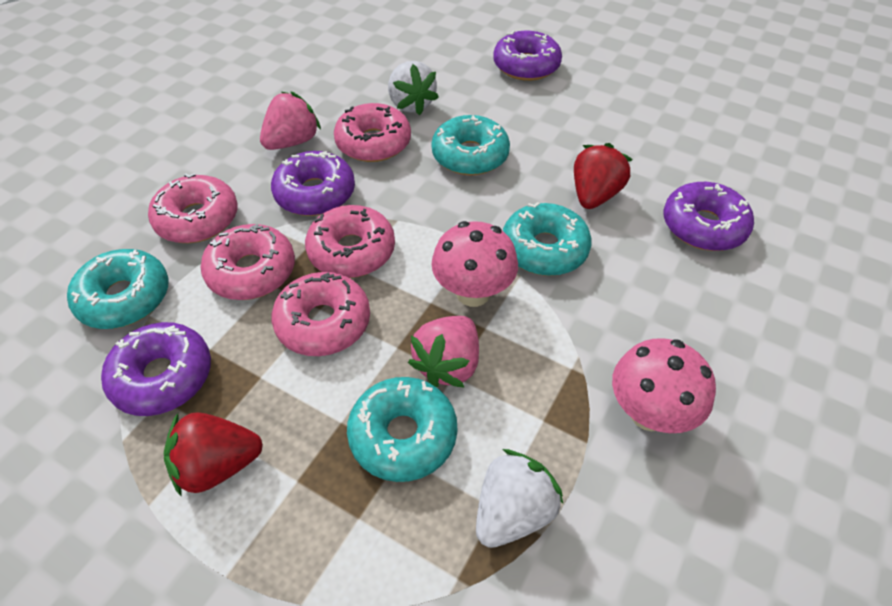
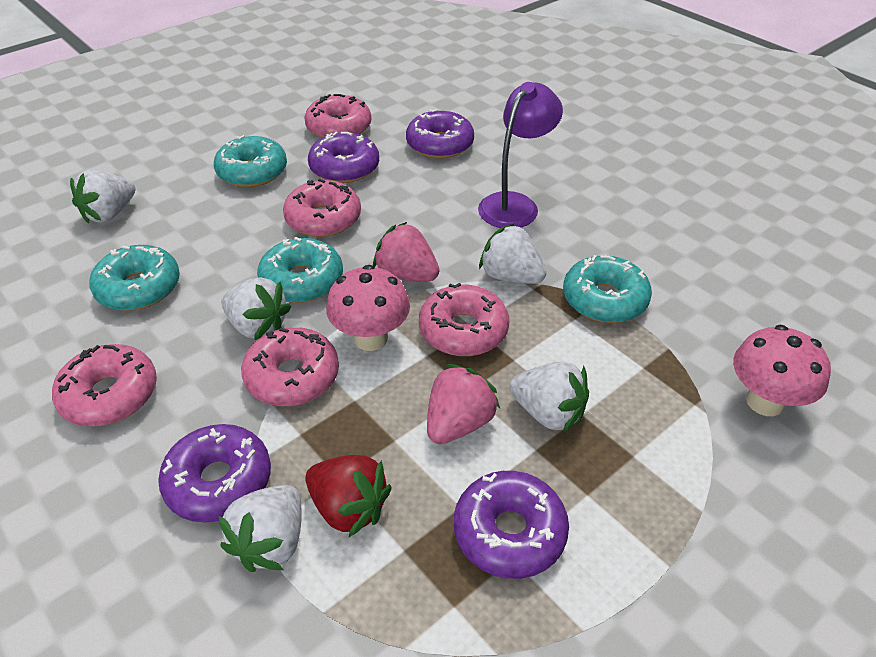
purple lamp: 0 -> 1
red strawberry: 2 -> 1
white strawberry: 2 -> 5

